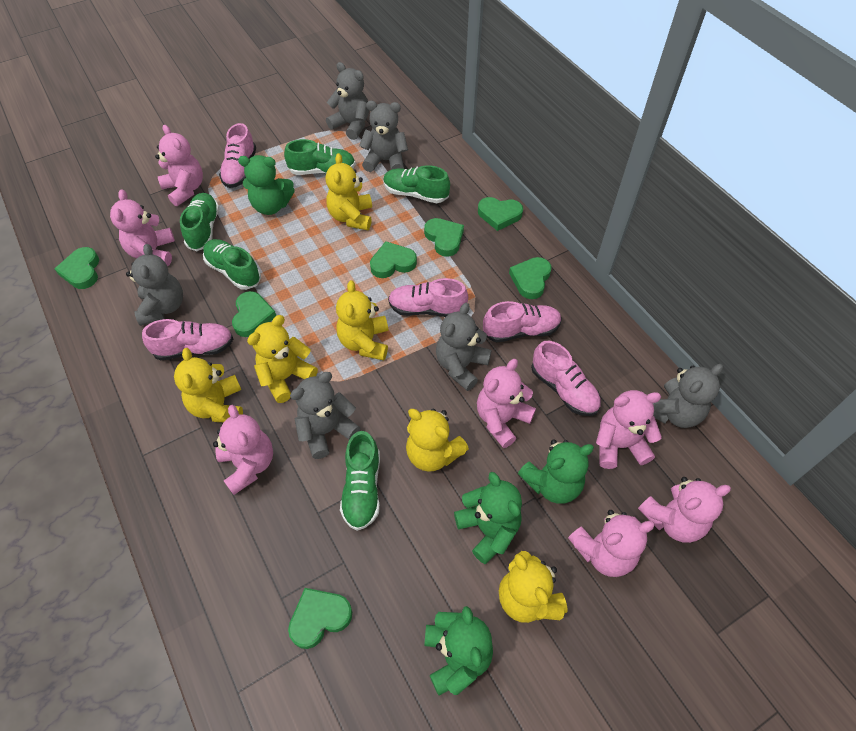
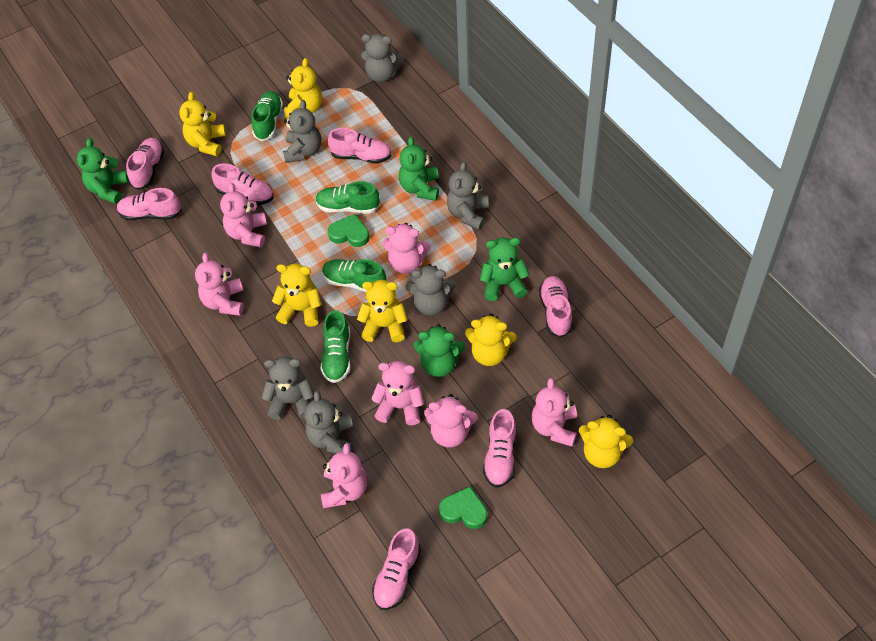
green heart: 7 -> 2
green shoe: 5 -> 4
pink shoe: 5 -> 7

